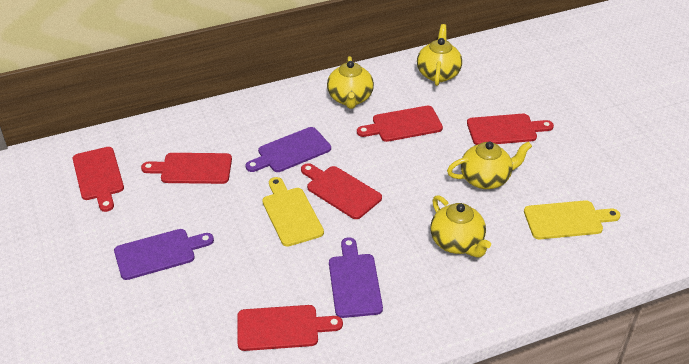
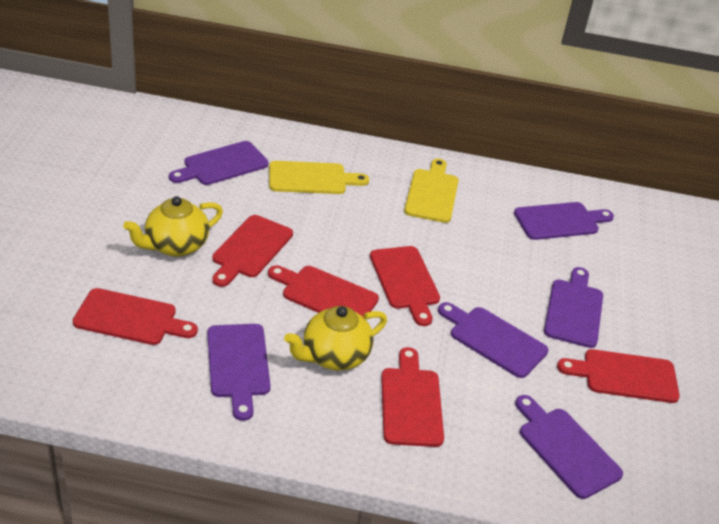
purple cutting board: 3 -> 6
yellow teapot: 4 -> 2

